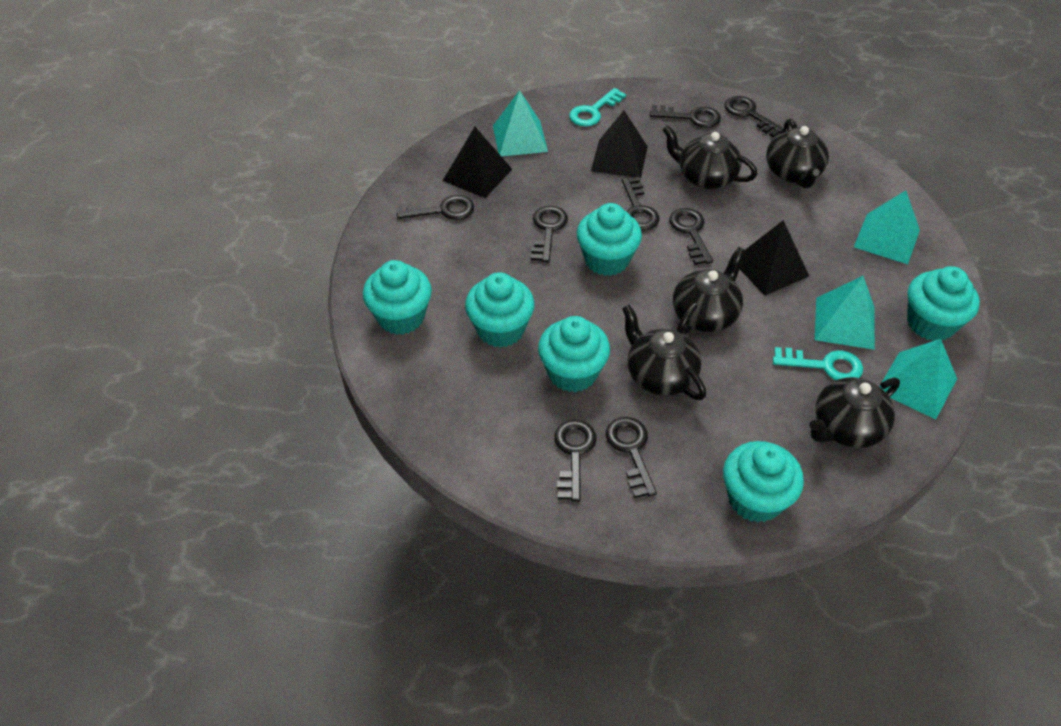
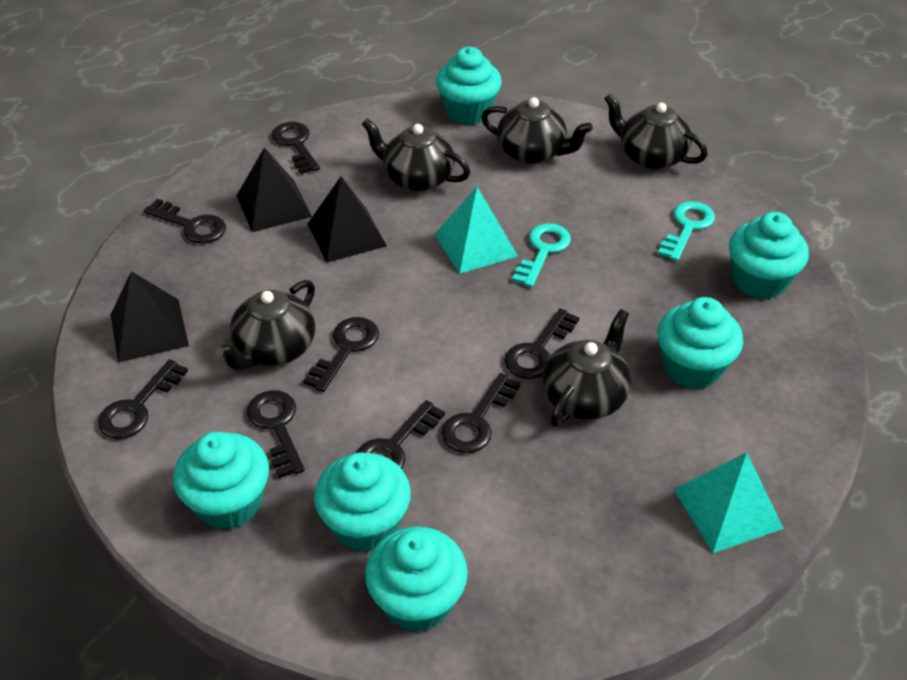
turquoise pyramid: 4 -> 2

